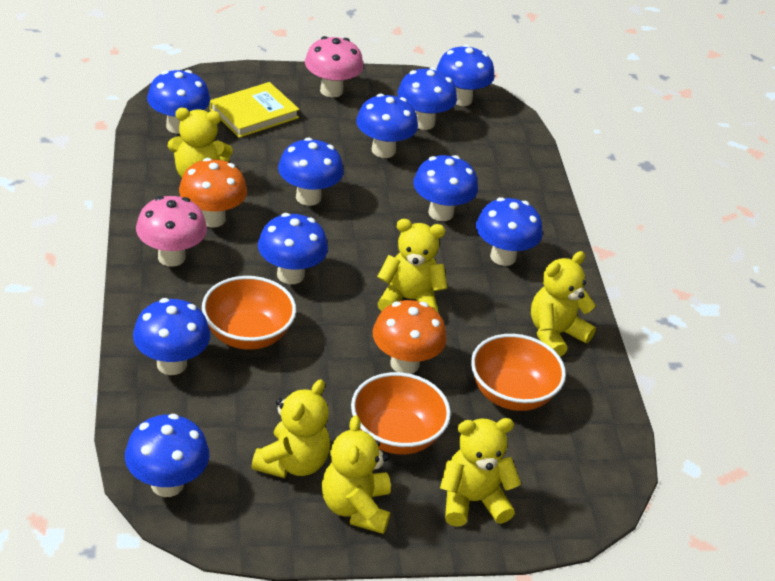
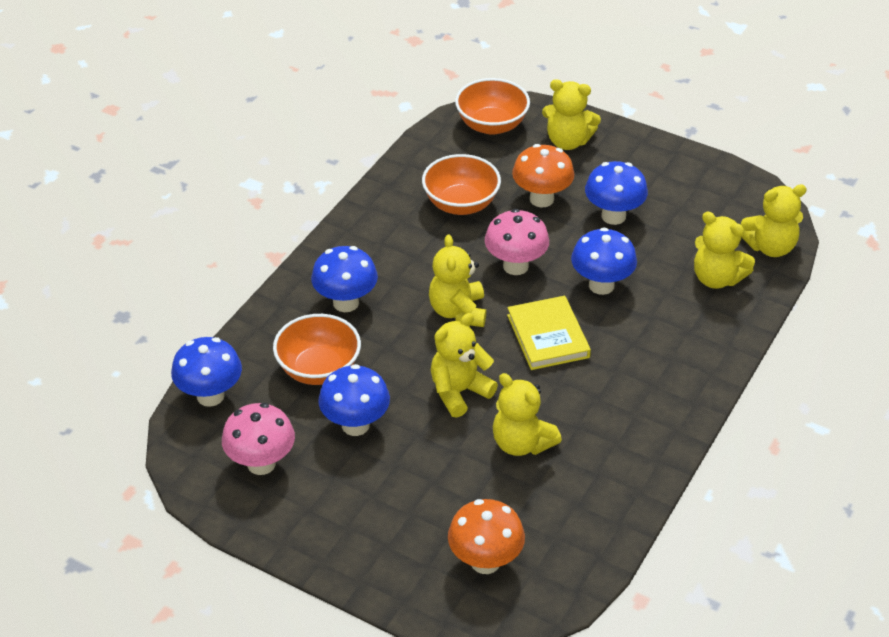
blue mushroom: 10 -> 5

